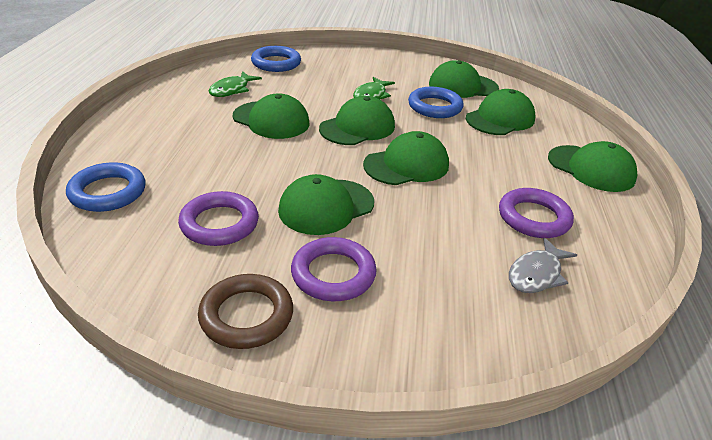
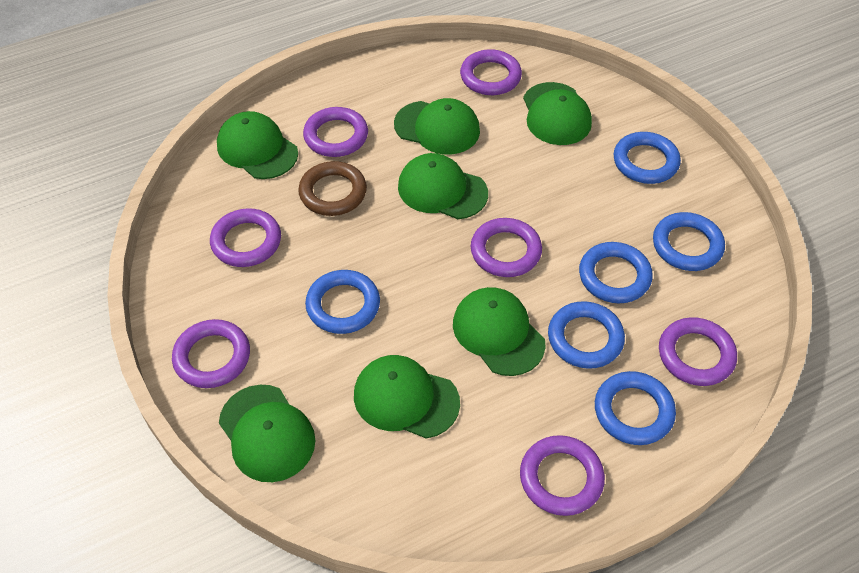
blue ring: 3 -> 6
green fish: 2 -> 0
grey fish: 1 -> 0
purple ring: 3 -> 7

